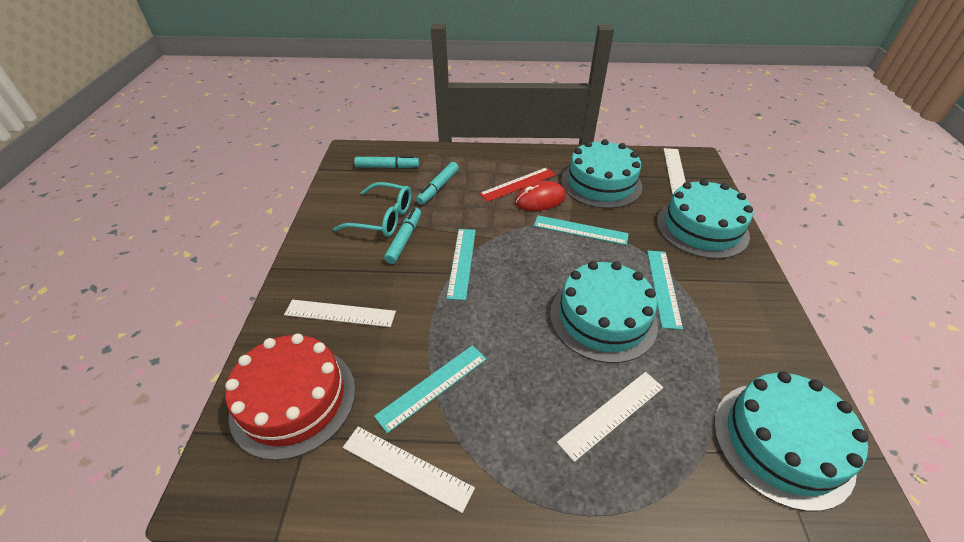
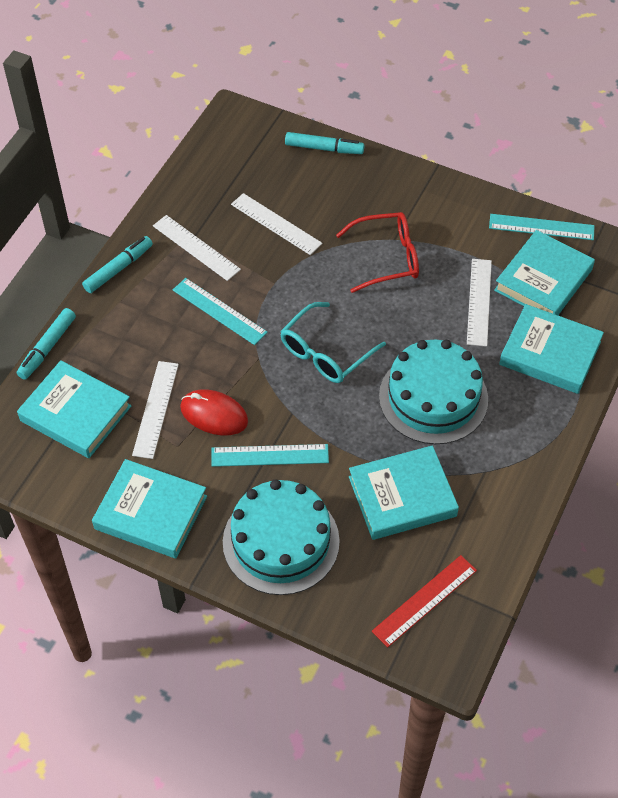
red cake: 1 -> 0
red glasses: 0 -> 1
turquoise book: 0 -> 5
turquoise cake: 4 -> 2
turquoise ruler: 4 -> 3

